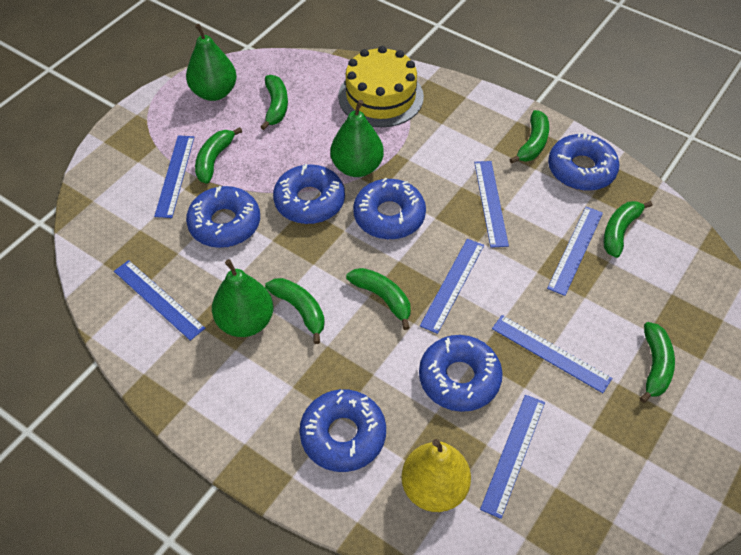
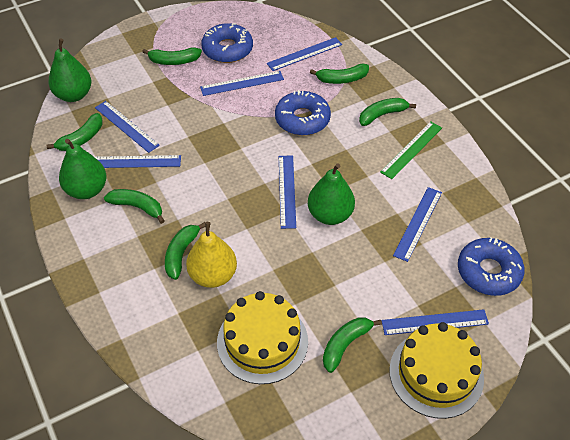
blue donut: 6 -> 3
green ruler: 0 -> 1
yellow cake: 1 -> 2

